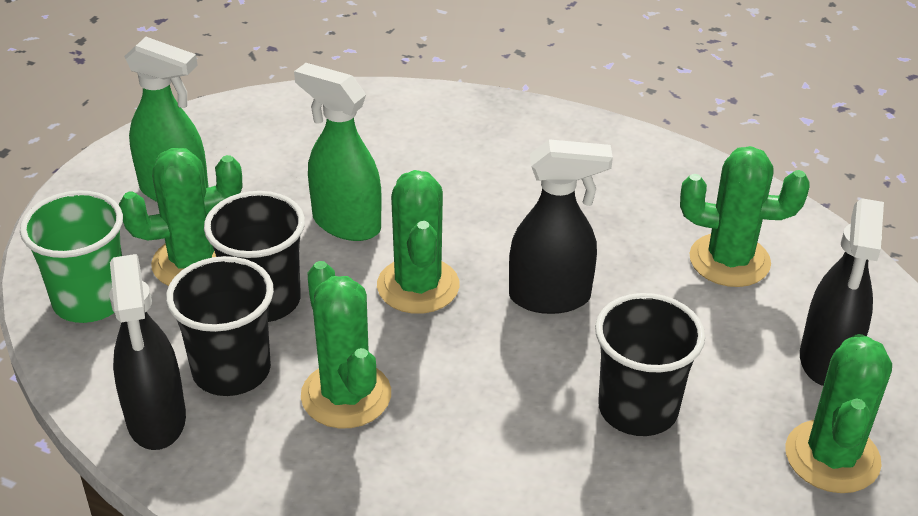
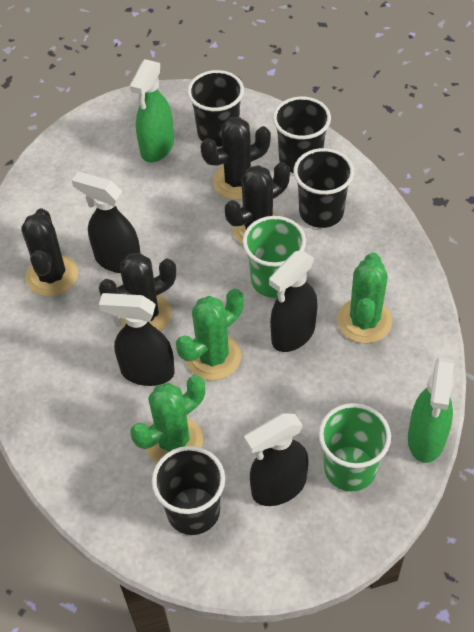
black cactus: 0 -> 4
black cup: 3 -> 4
black spray bottle: 3 -> 4
green cactus: 5 -> 3
green cup: 1 -> 2

